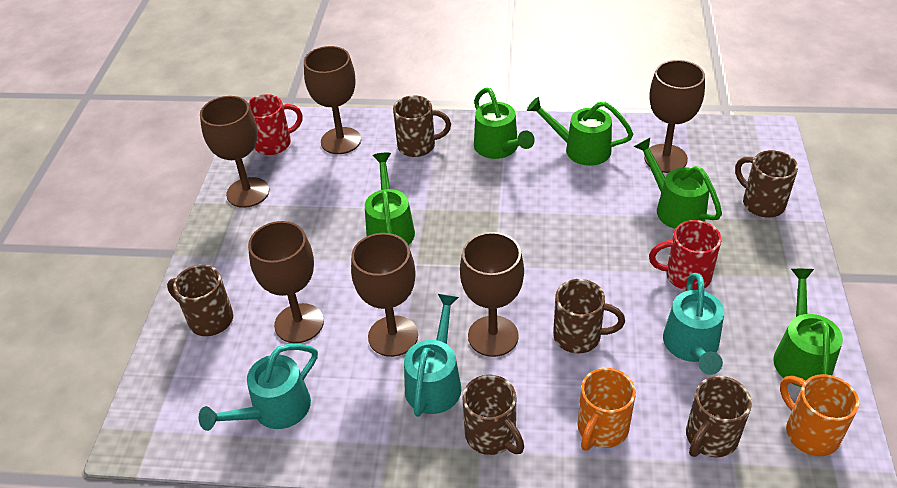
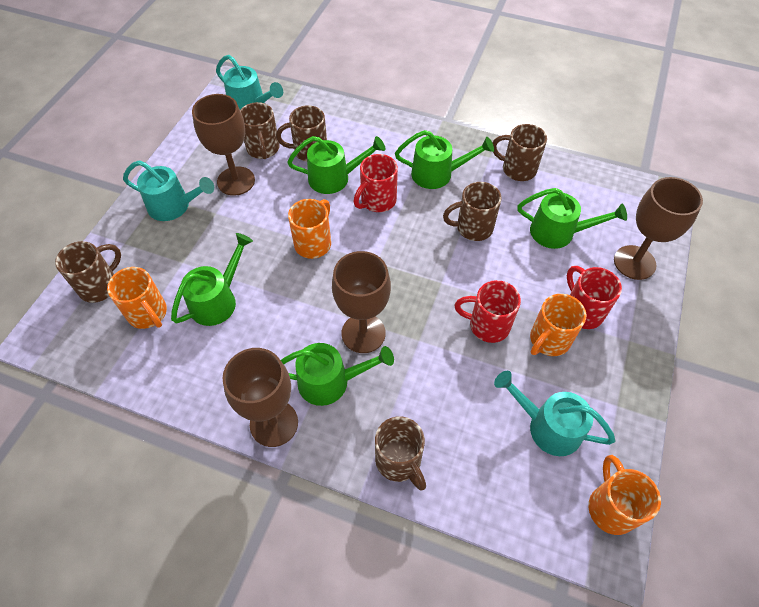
brown goblet: 6 -> 4
orange mug: 2 -> 4
red mug: 2 -> 3

